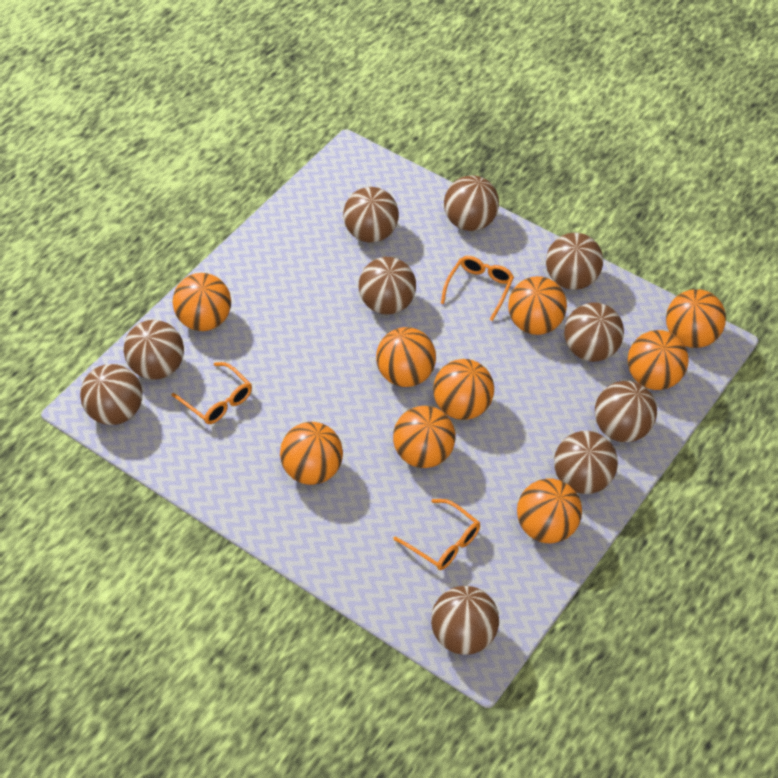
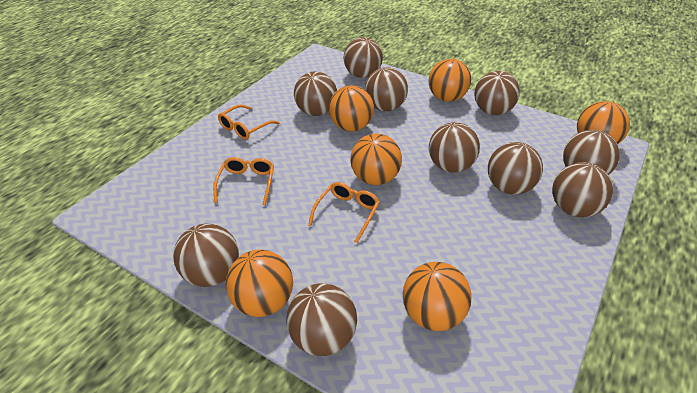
orange ball: 9 -> 6

